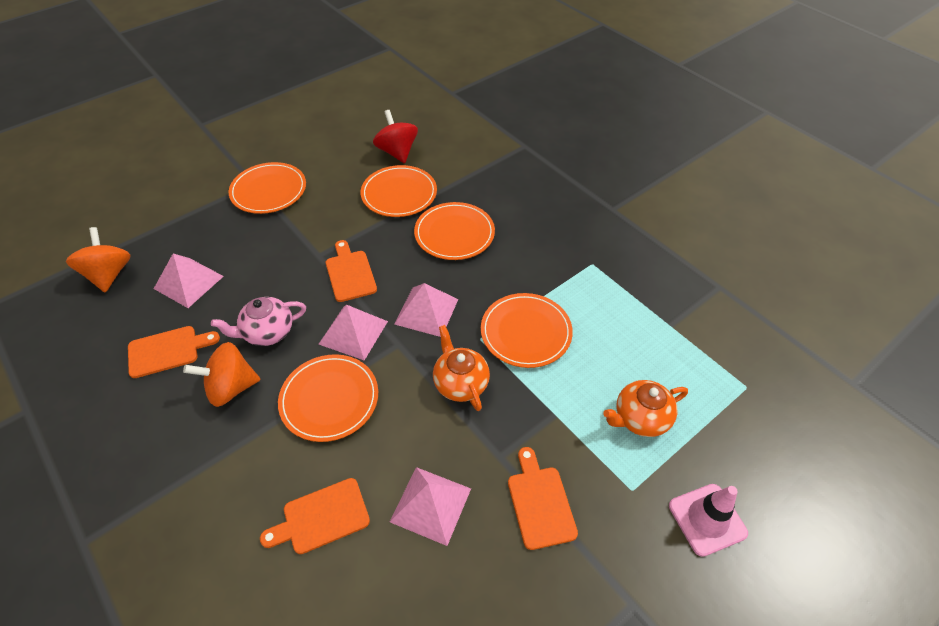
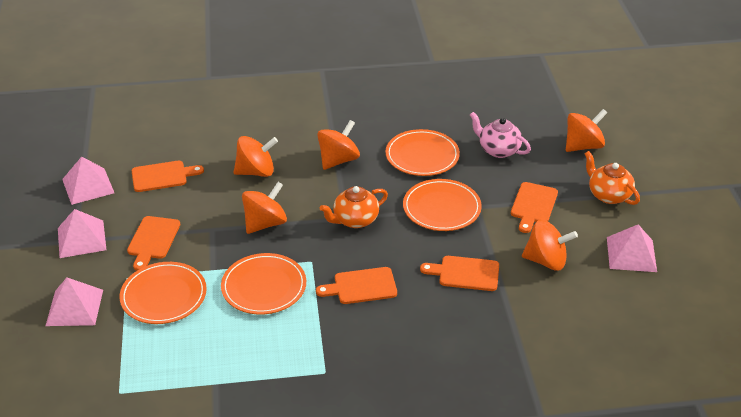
orange cutting board: 4 -> 5
orange plate: 5 -> 4
orange spinning top: 2 -> 5
pink traffic cone: 1 -> 0
red spinning top: 1 -> 0

